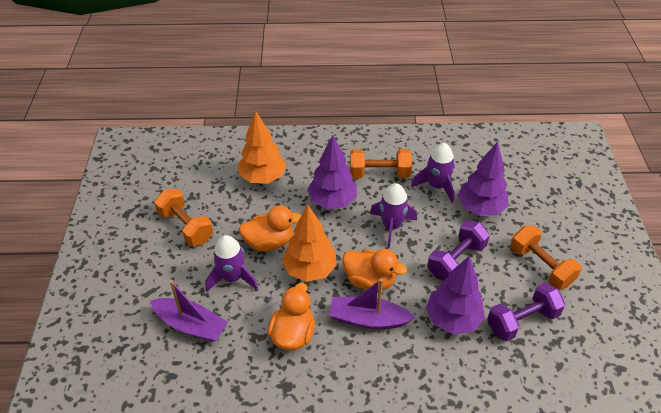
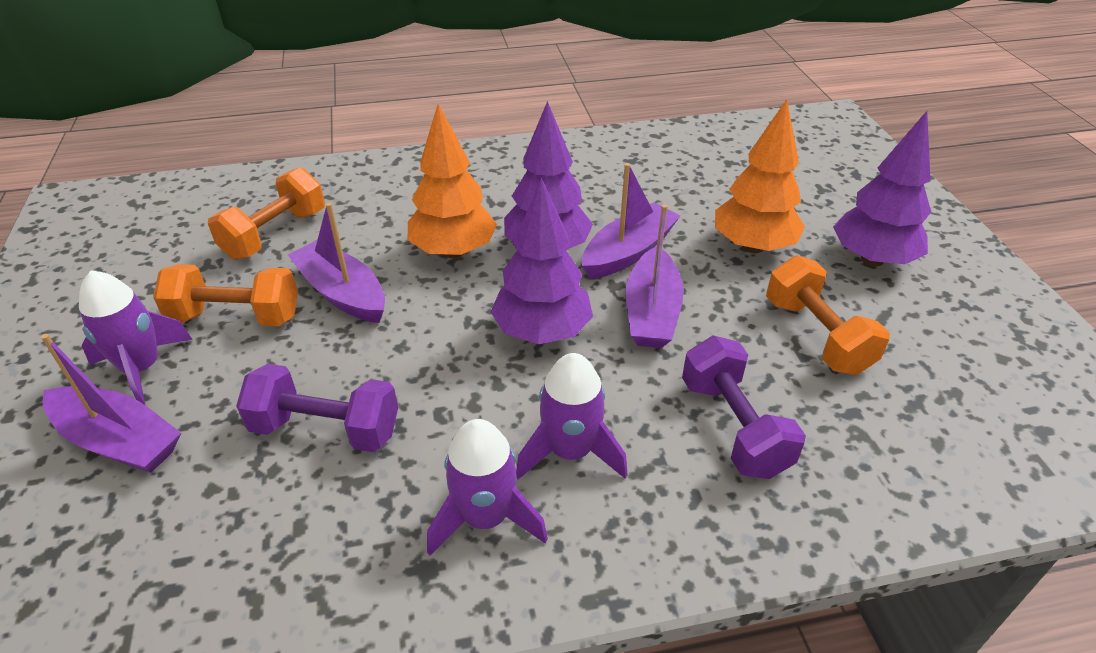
orange duck: 3 -> 0
purple boat: 2 -> 4

